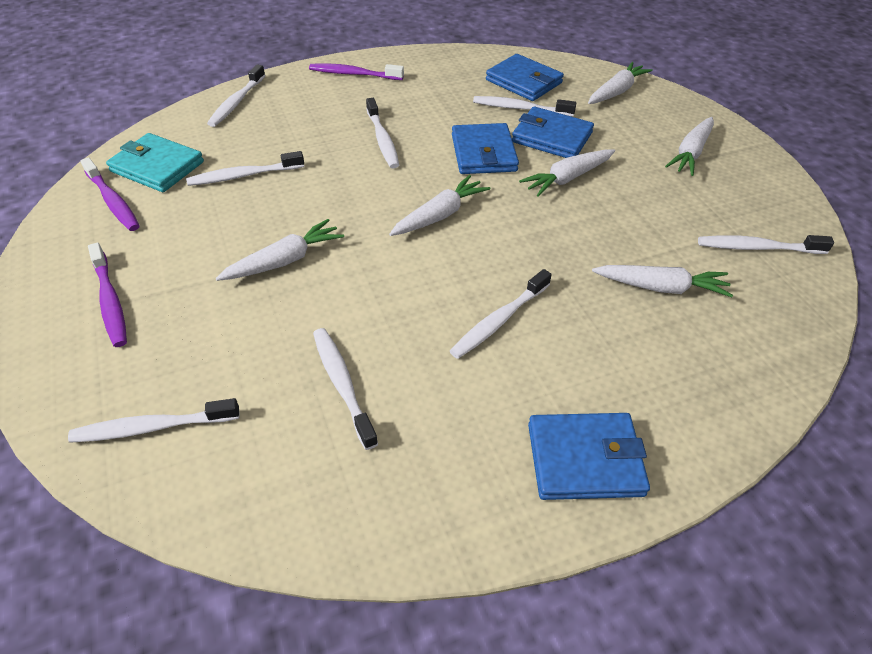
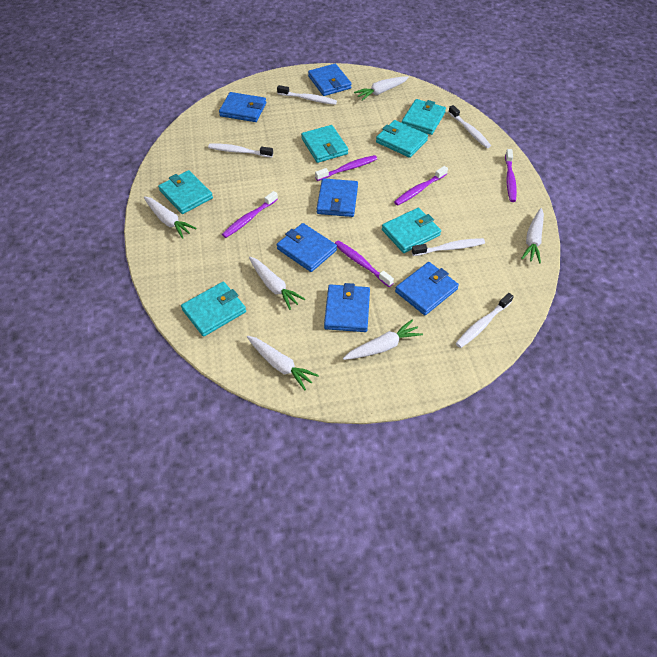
blue wallet: 4 -> 6
purple toothbrush: 3 -> 5
turquoise wallet: 1 -> 6
white toothbrush: 8 -> 5

